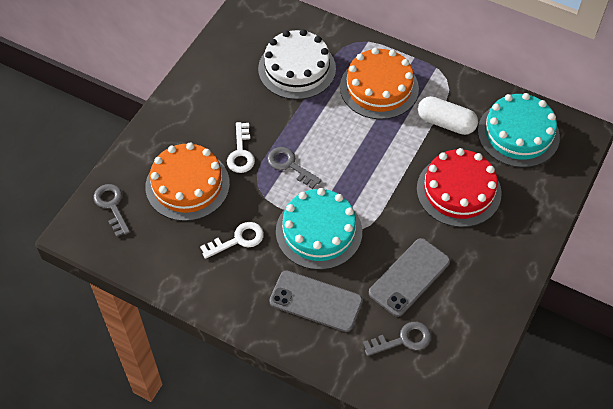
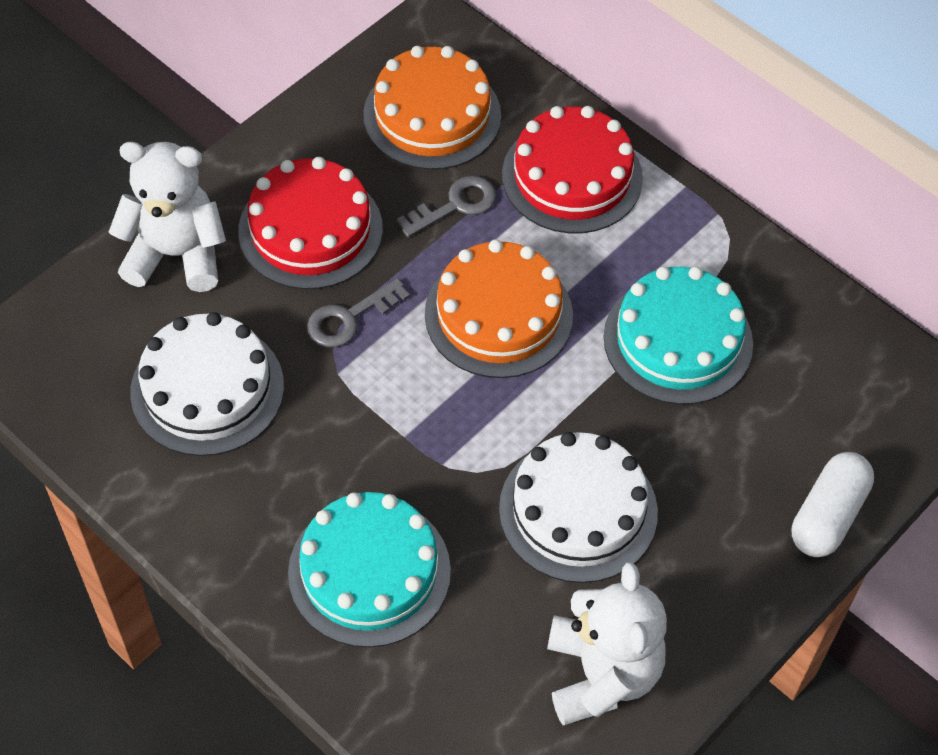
grey key: 3 -> 2
grey phone: 2 -> 0
red cake: 1 -> 2
white cake: 1 -> 2
white key: 2 -> 0
white teddy bear: 0 -> 2

